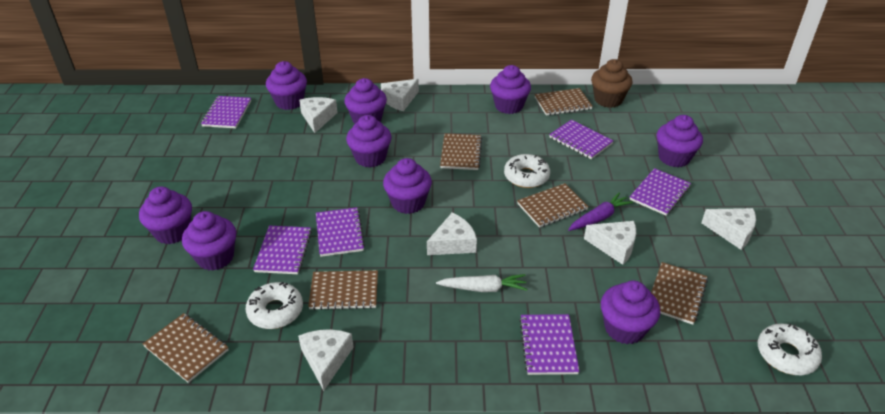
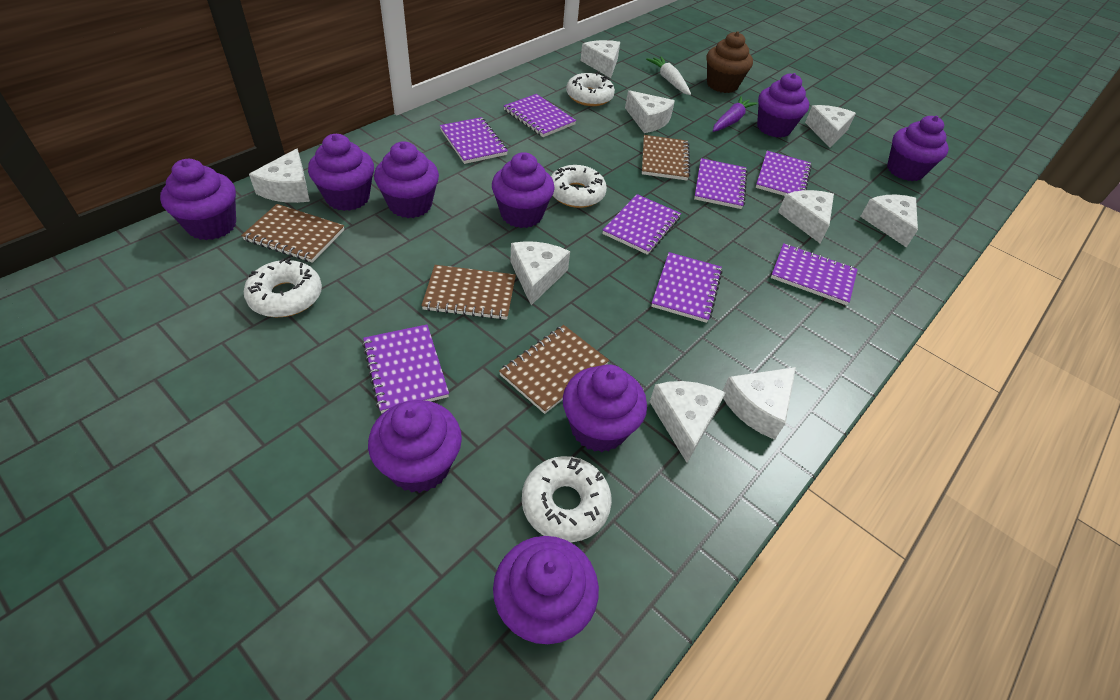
brown notebook: 6 -> 4
purple notebook: 6 -> 8
white cheese: 6 -> 9
white donut: 3 -> 4

